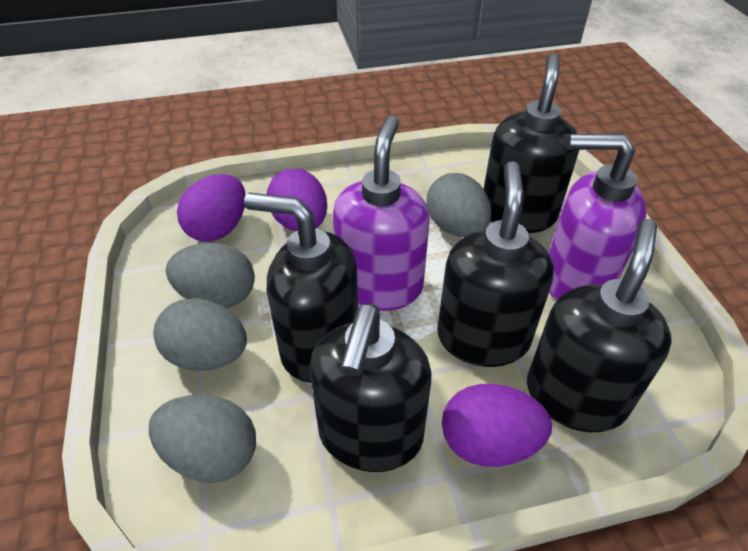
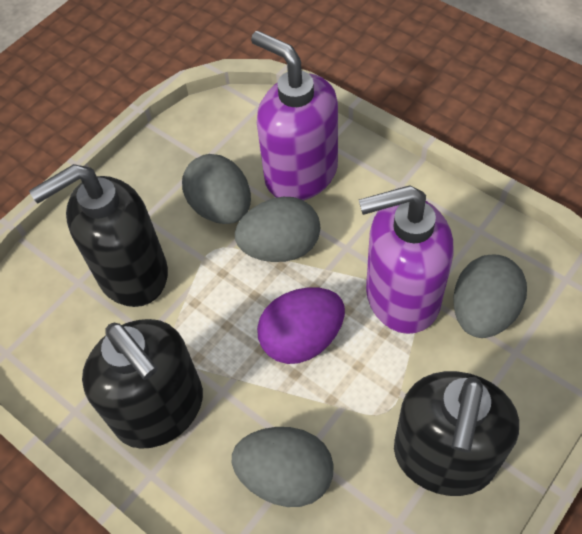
black soap dispenser: 5 -> 3
purple egg: 3 -> 1

